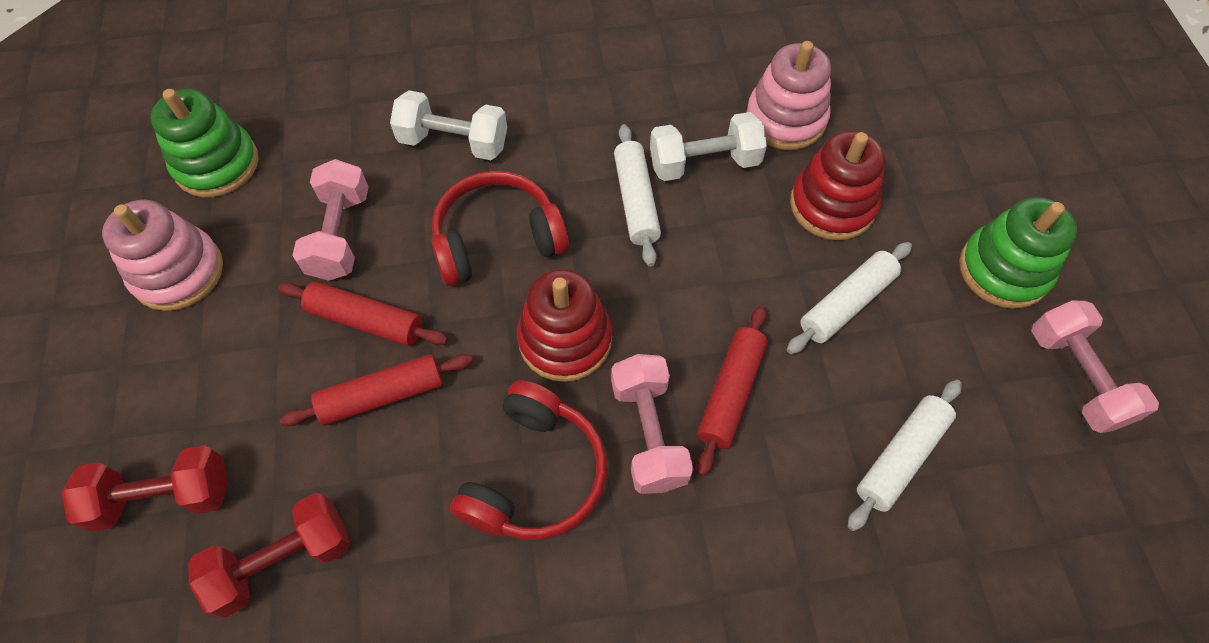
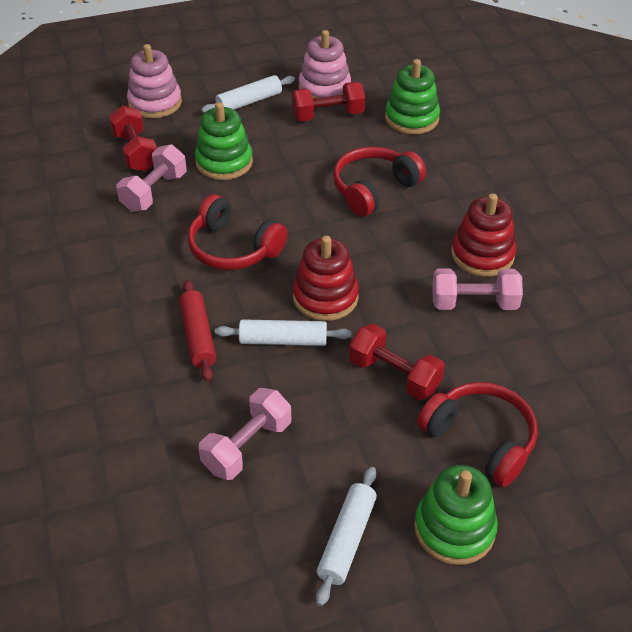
green stacking toy: 2 -> 3
red dumbbell: 2 -> 3
red headphones: 2 -> 3
red rolling pin: 3 -> 1
white dumbbell: 2 -> 0

